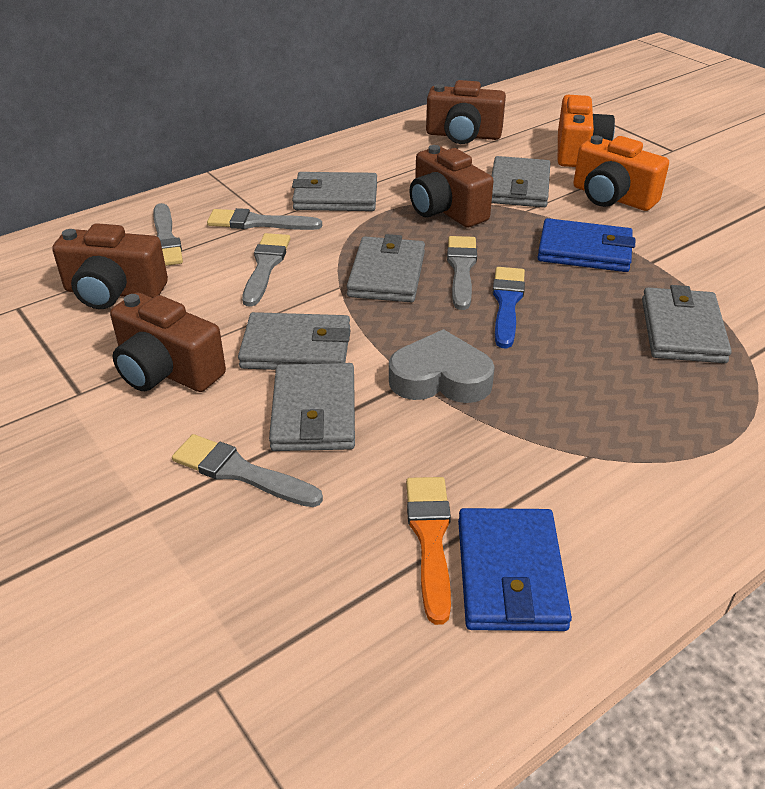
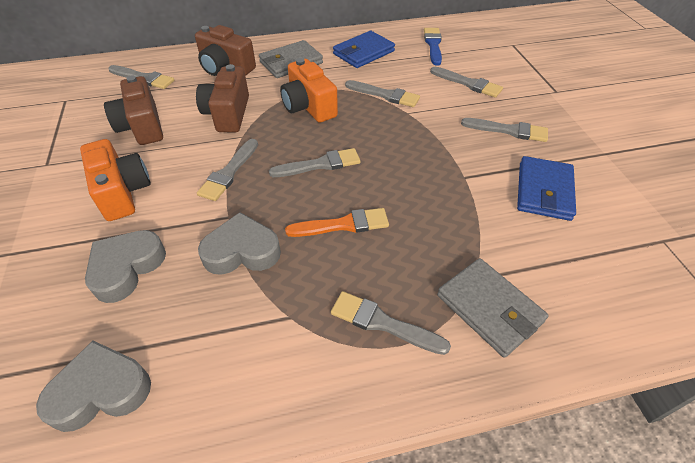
brown camera: 4 -> 3
grey brush: 5 -> 7
grey heart: 1 -> 3
grey wallet: 6 -> 2

